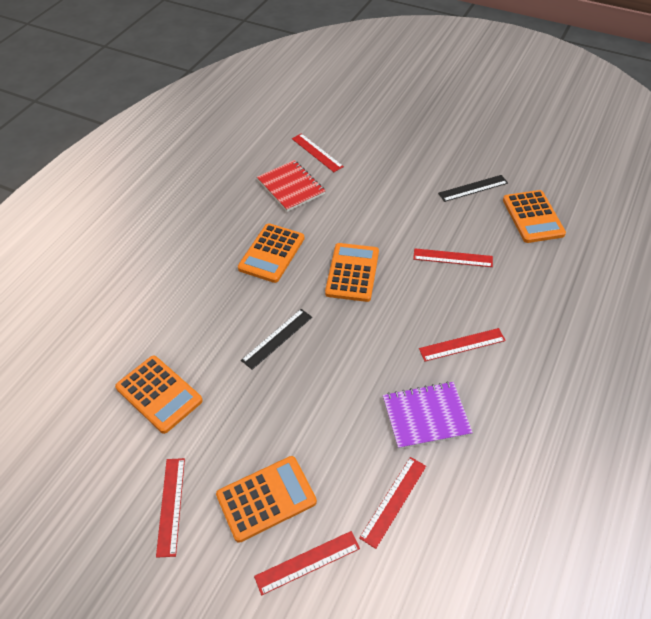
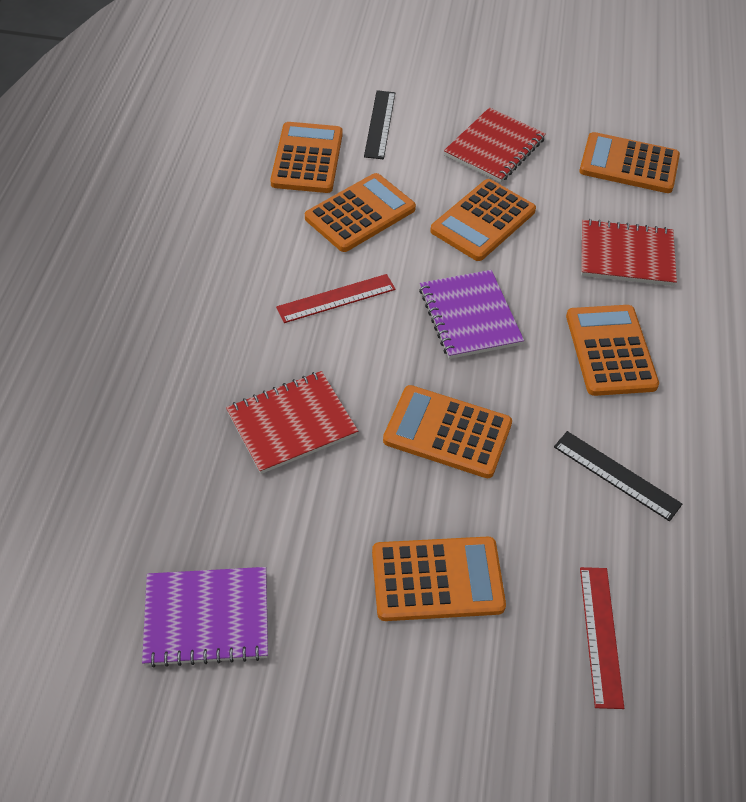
orange calculator: 5 -> 7
purple notebook: 1 -> 2
red notebook: 1 -> 3
red ruler: 6 -> 2

